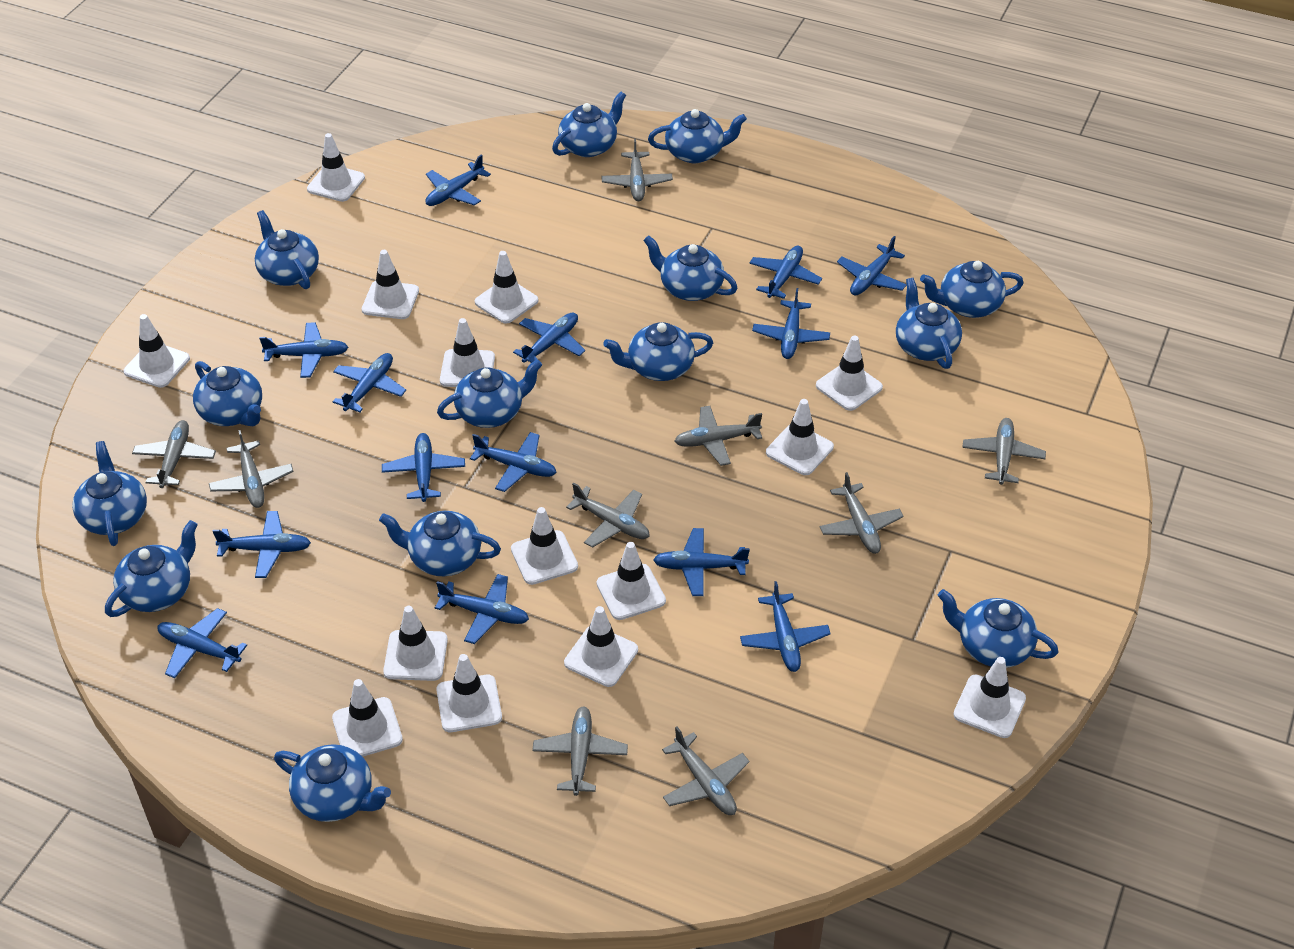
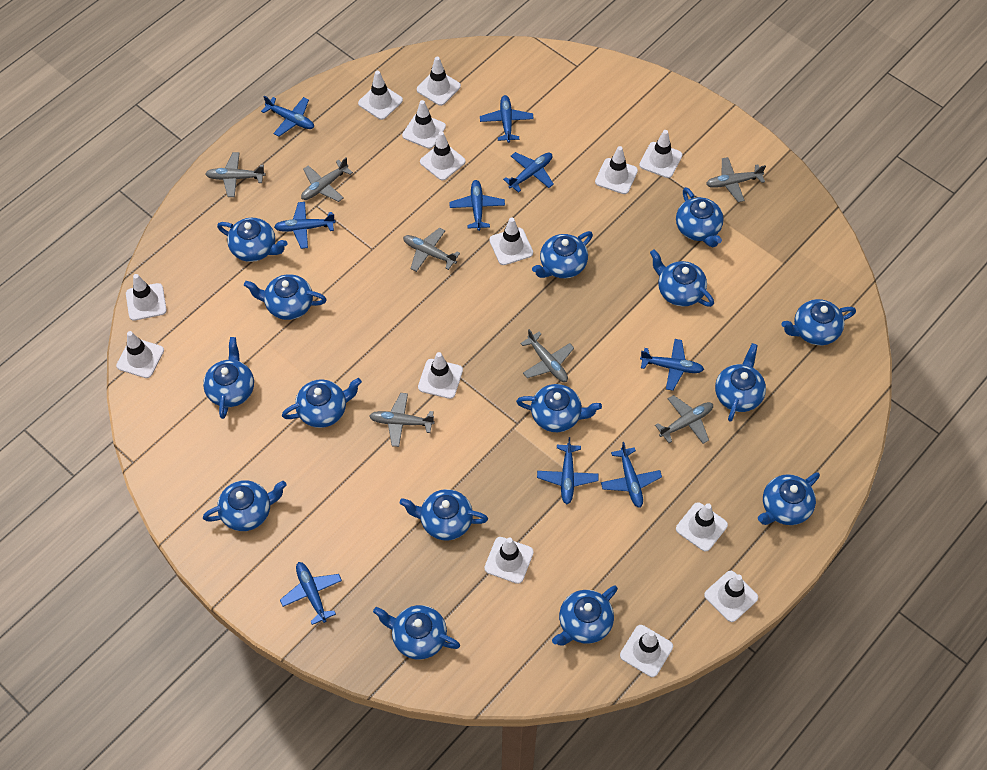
blue plane: 14 -> 9
blue teapot: 14 -> 15
grey plane: 9 -> 7

